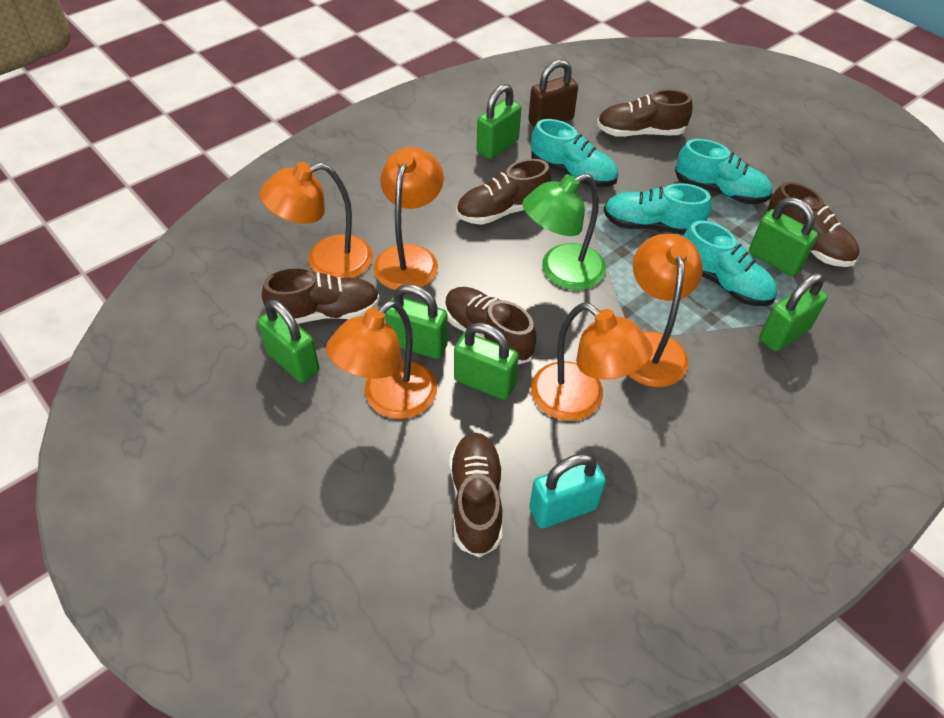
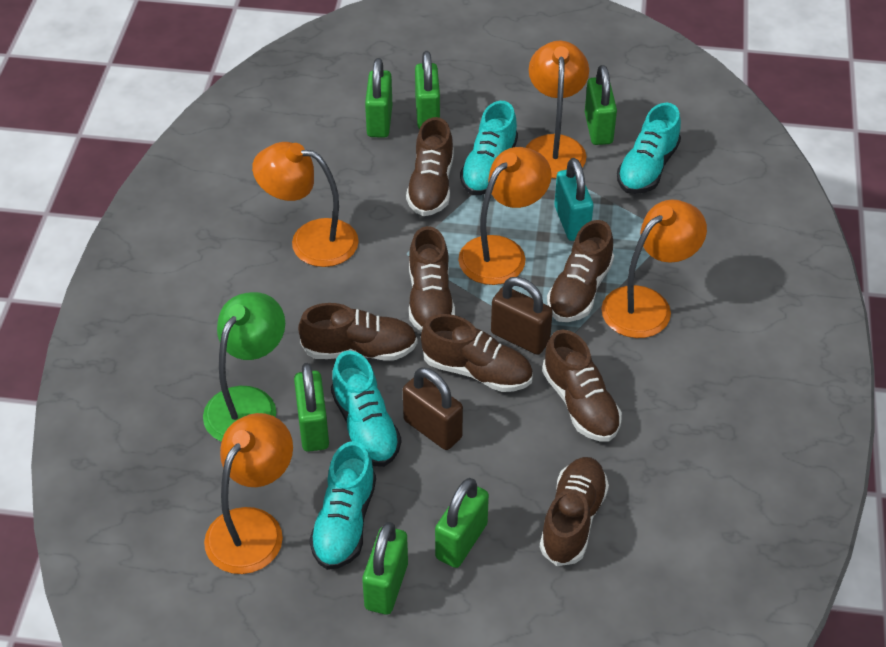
brown padlock: 1 -> 2
brown shoe: 6 -> 7

